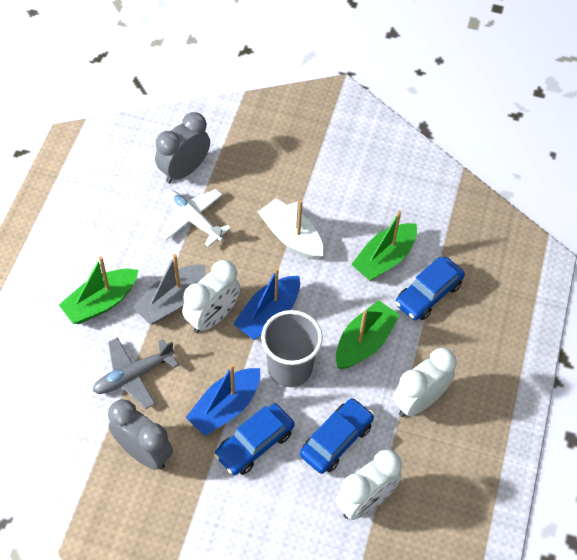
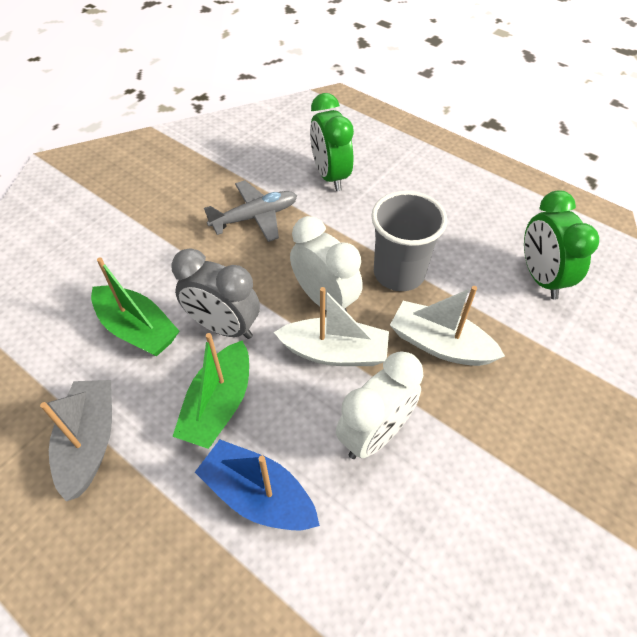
blue boat: 2 -> 1
blue car: 3 -> 0
green boat: 3 -> 2
green clock: 0 -> 2
grey clock: 2 -> 1
white boat: 1 -> 2
white clock: 3 -> 2
white plane: 1 -> 0

